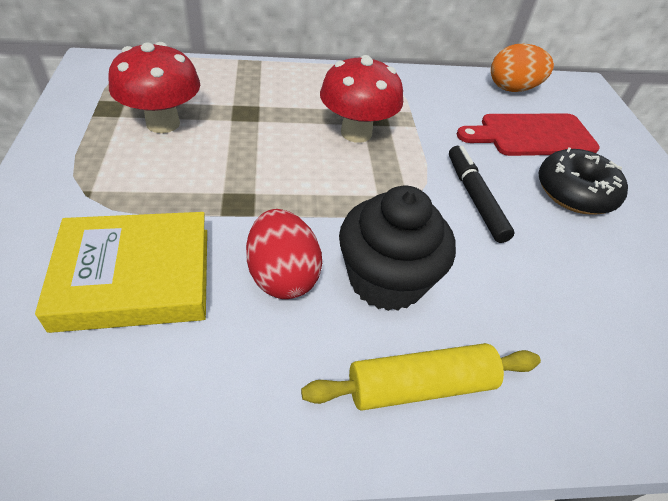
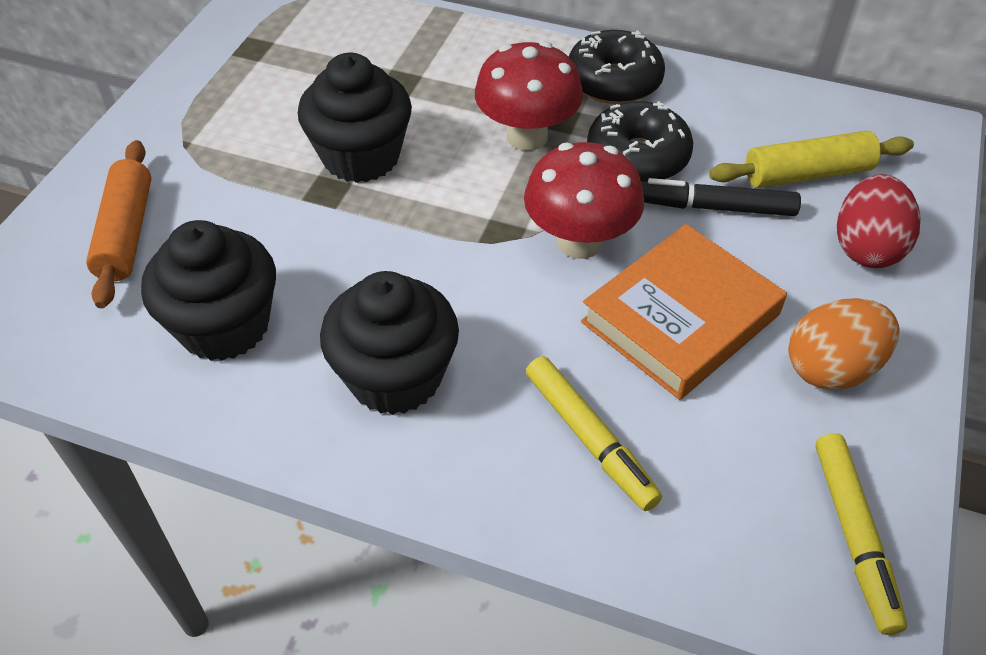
black cupcake: 1 -> 3
black donut: 1 -> 2
orange book: 0 -> 1
orange rolling pin: 0 -> 1
red cutting board: 1 -> 0
yellow book: 1 -> 0
yellow marker: 0 -> 2

